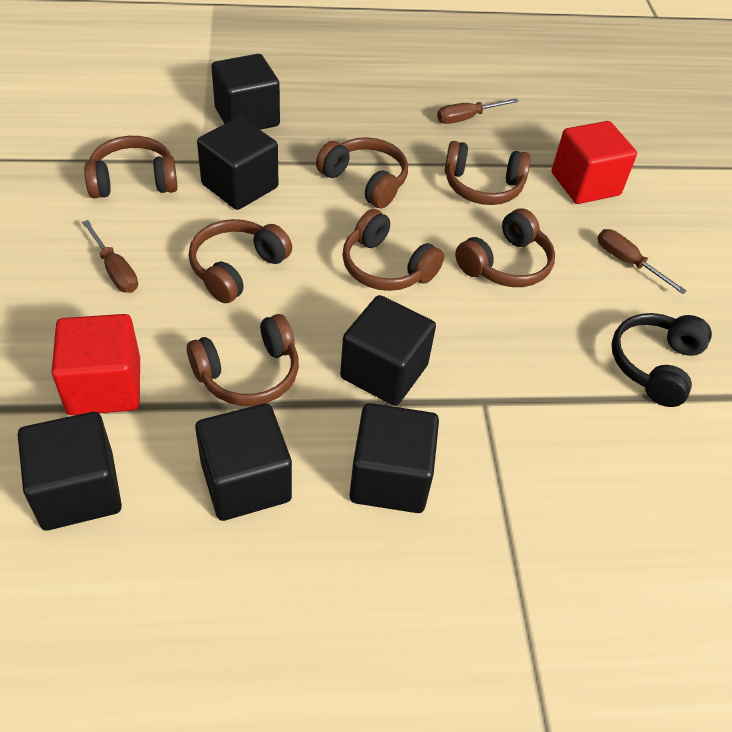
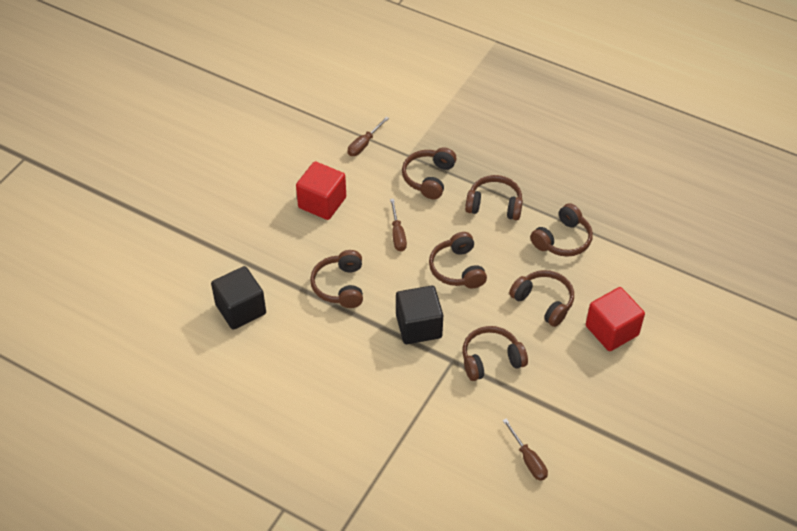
black cube: 6 -> 2
black headphones: 1 -> 0

